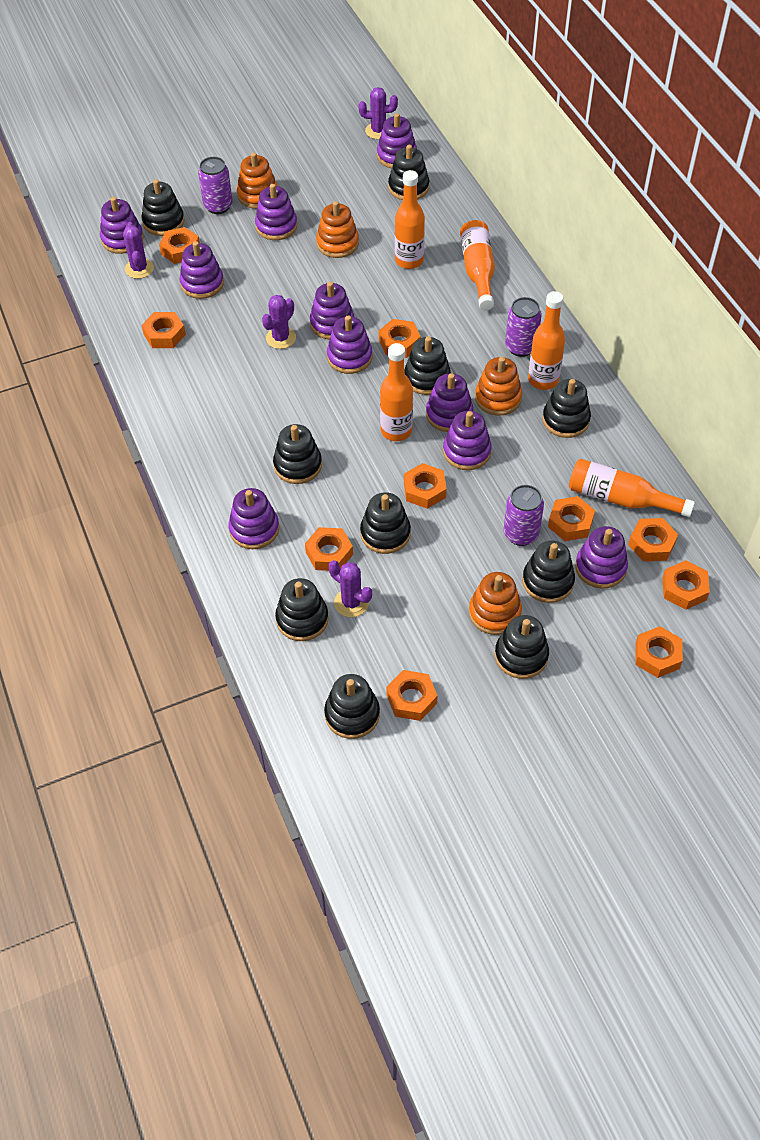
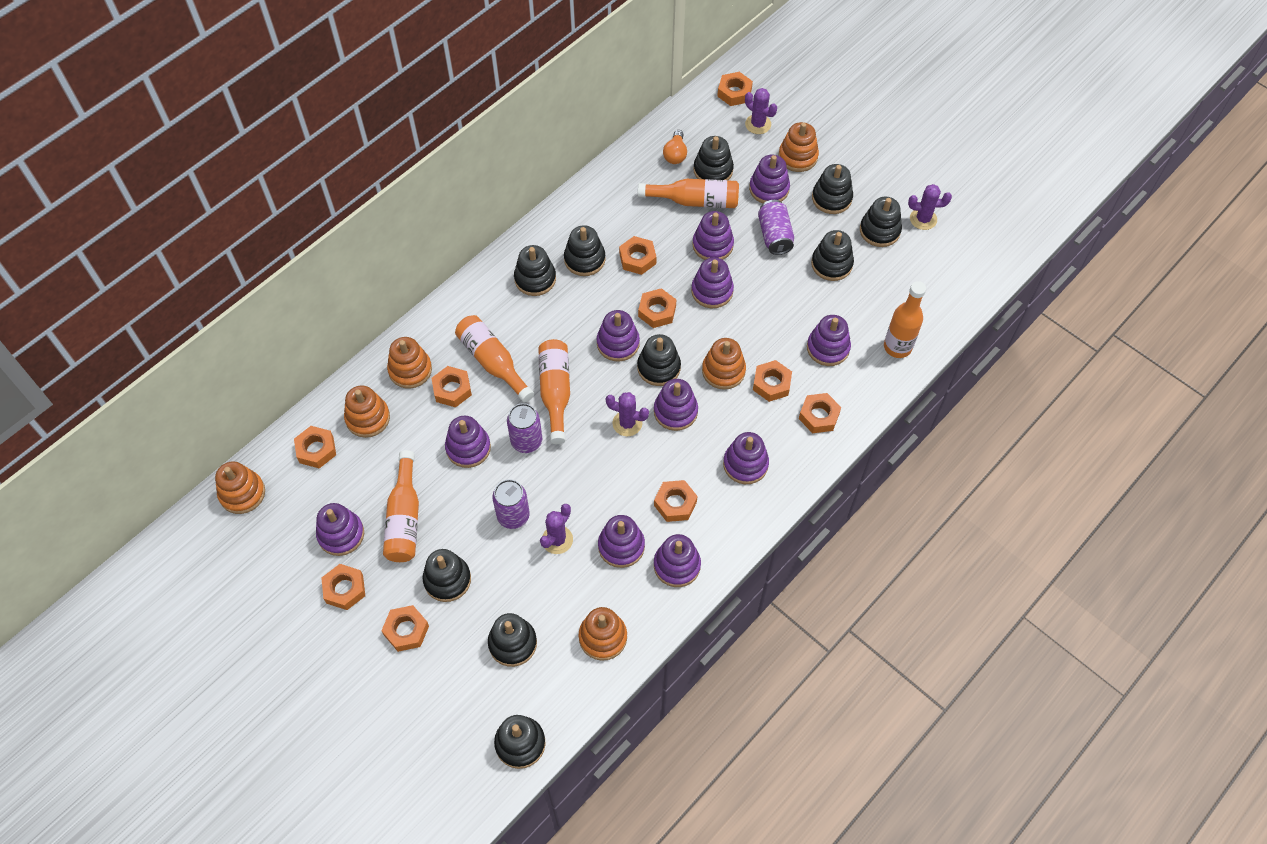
orange light bulb: 0 -> 1
orange stacking toy: 4 -> 6
purple stacking toy: 10 -> 11

